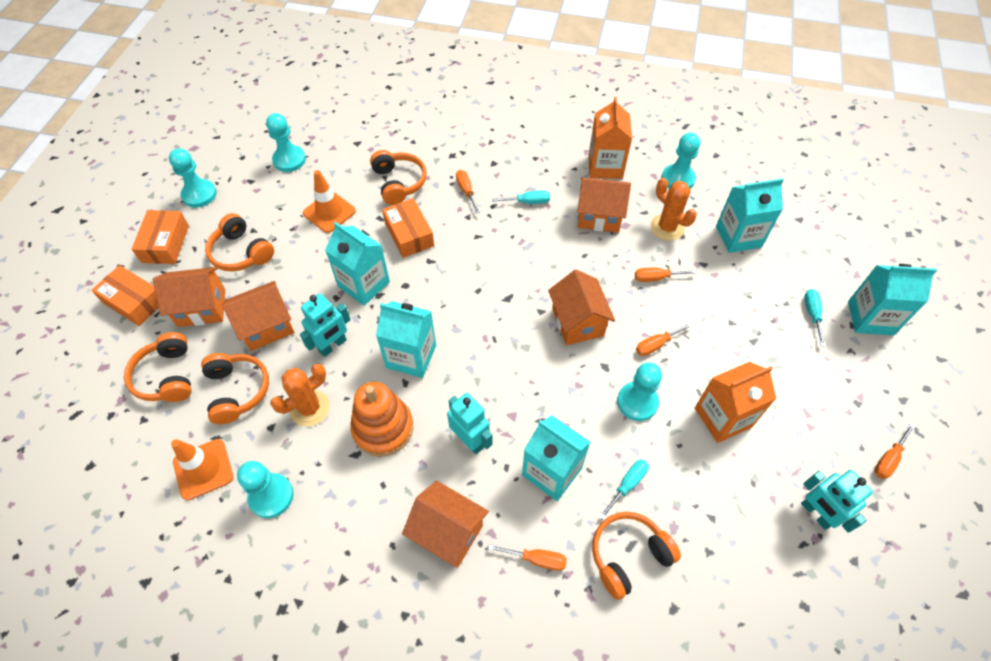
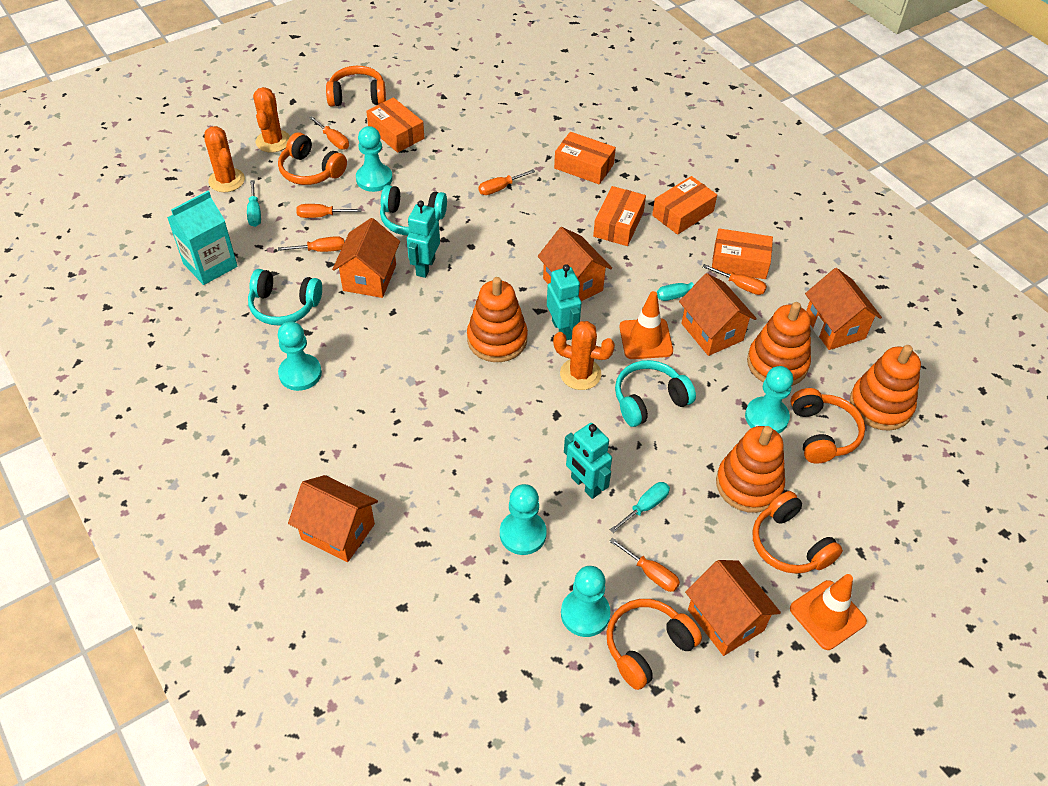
orange box: 3 -> 5
orange cactus: 2 -> 3
orange carton: 2 -> 0
orange house: 5 -> 6
orange screwdriver: 5 -> 6
orange stacking toy: 1 -> 4
turquoise carton: 5 -> 1
turquoise headphones: 0 -> 3

